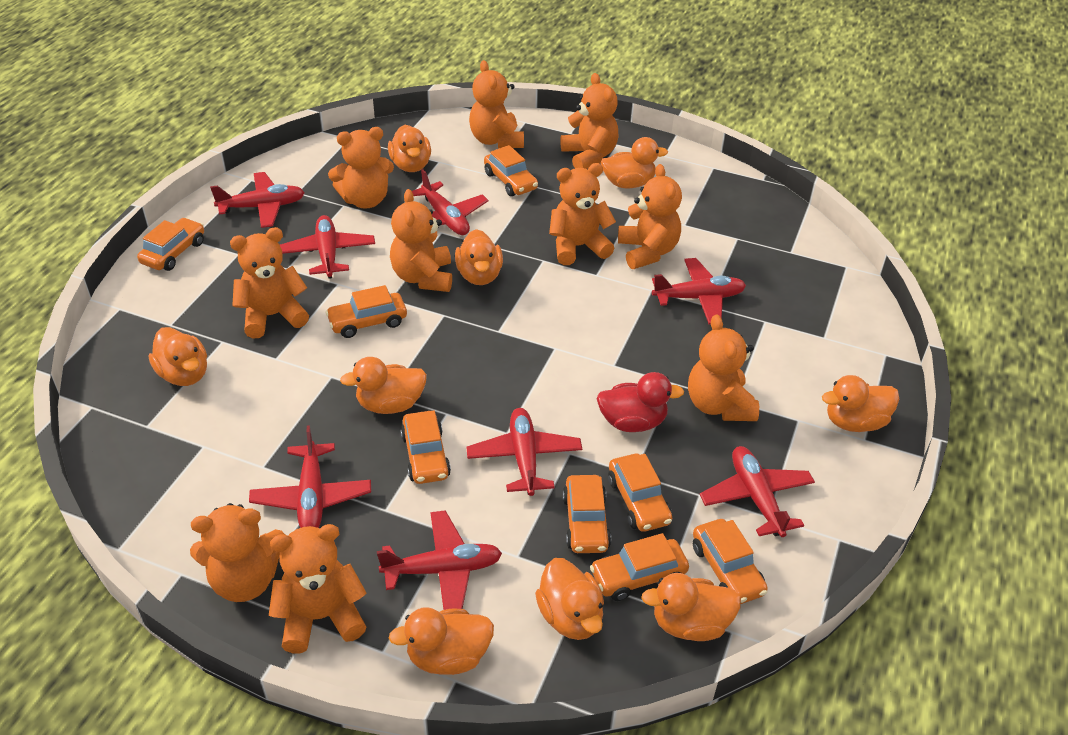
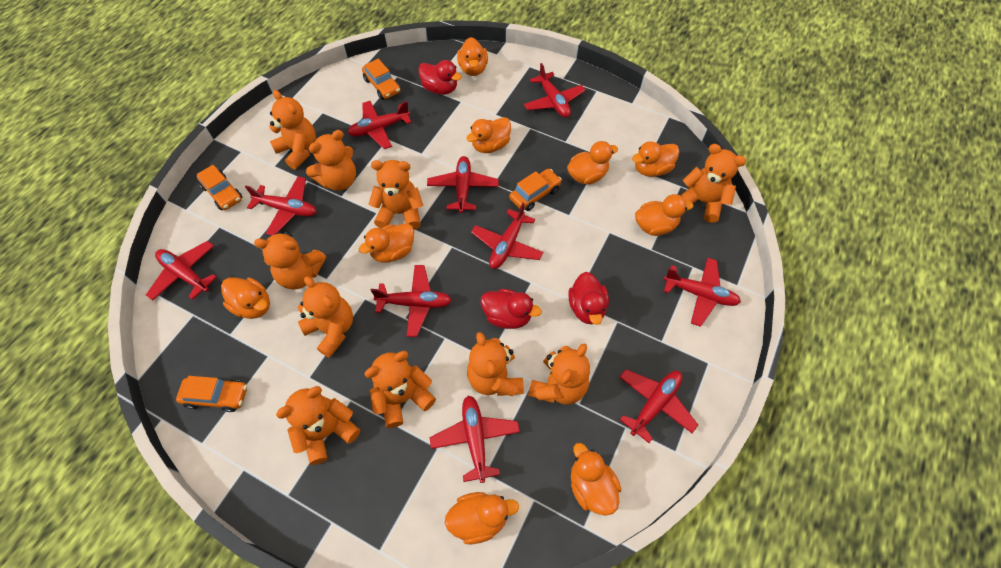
orange car: 8 -> 4
red duck: 1 -> 3
red plane: 8 -> 10

